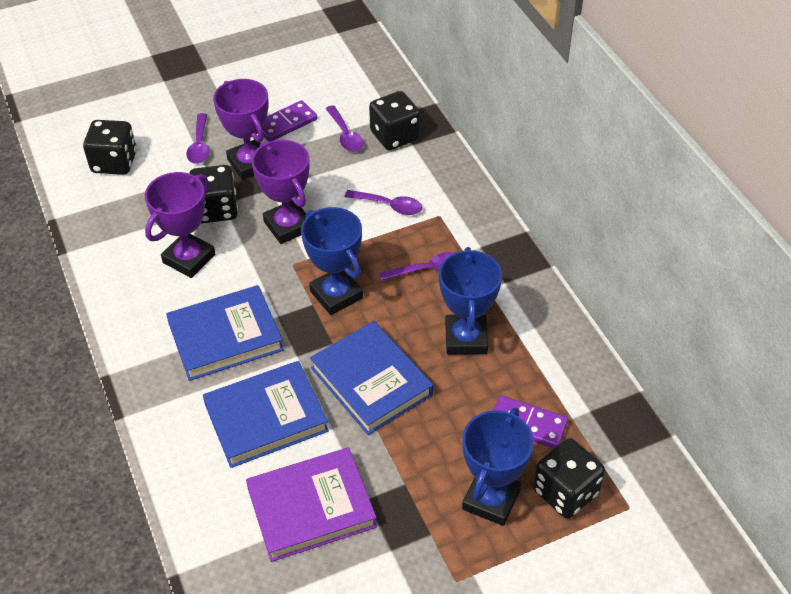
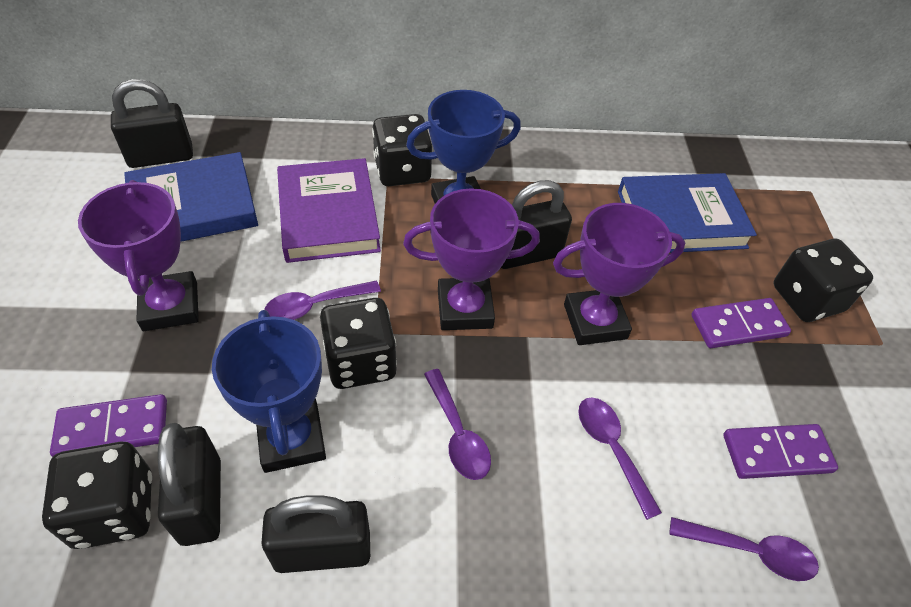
black padlock: 0 -> 4
blue book: 3 -> 2
blue trophy: 3 -> 2
purple domino: 2 -> 3

